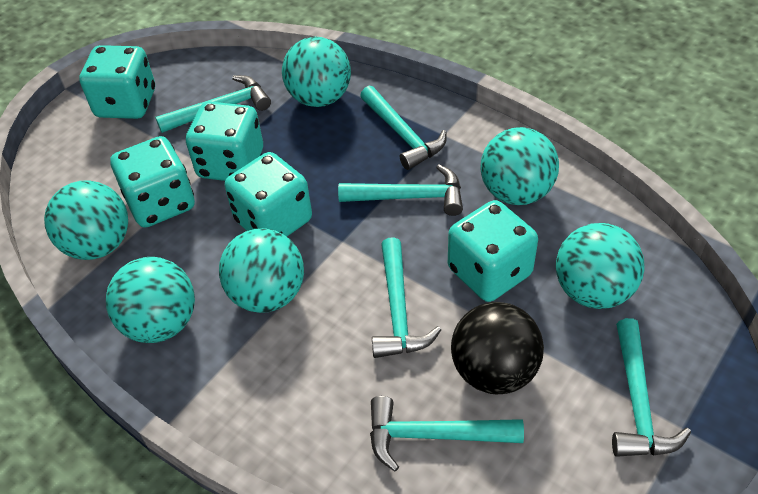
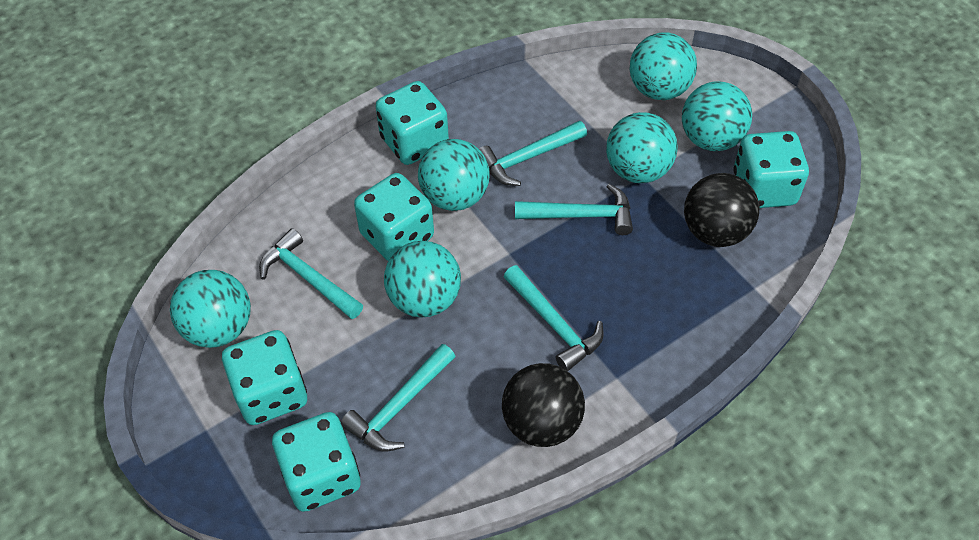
black ball: 1 -> 2
turquoise hammer: 6 -> 5

